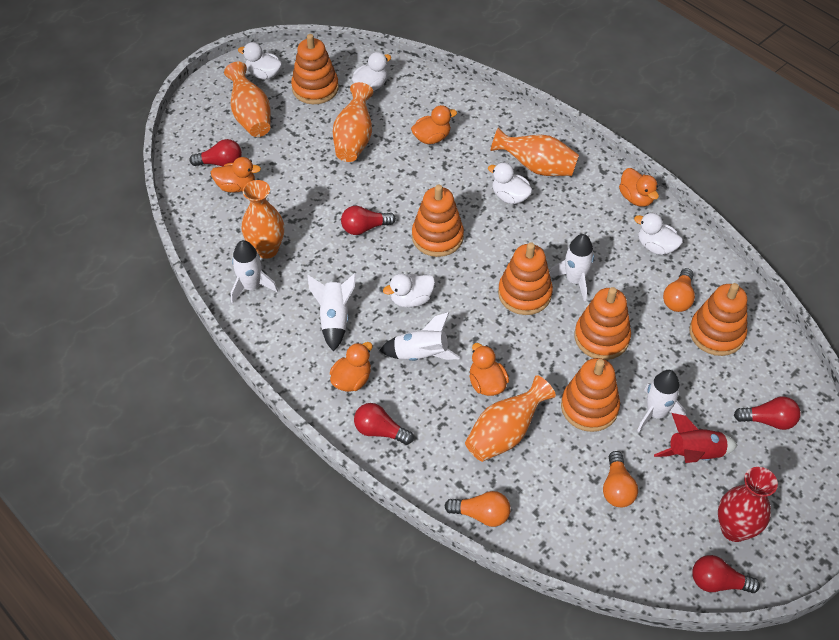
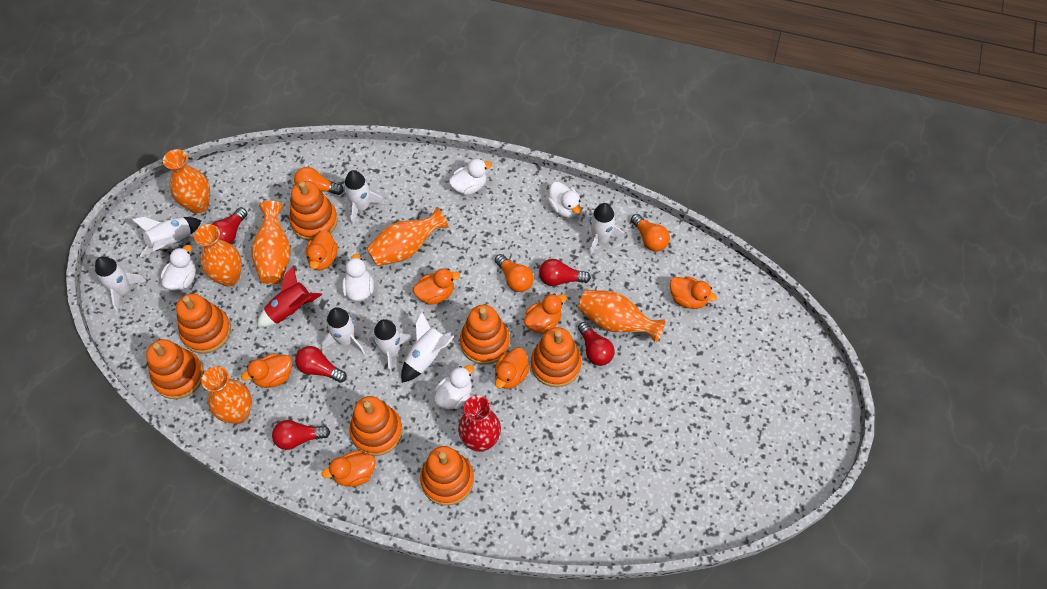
orange duck: 5 -> 7
orange stacking toy: 6 -> 7
orange vase: 5 -> 6
white rocket: 5 -> 7

